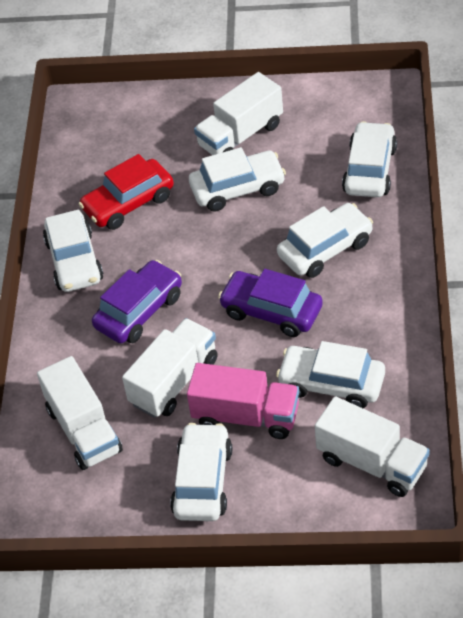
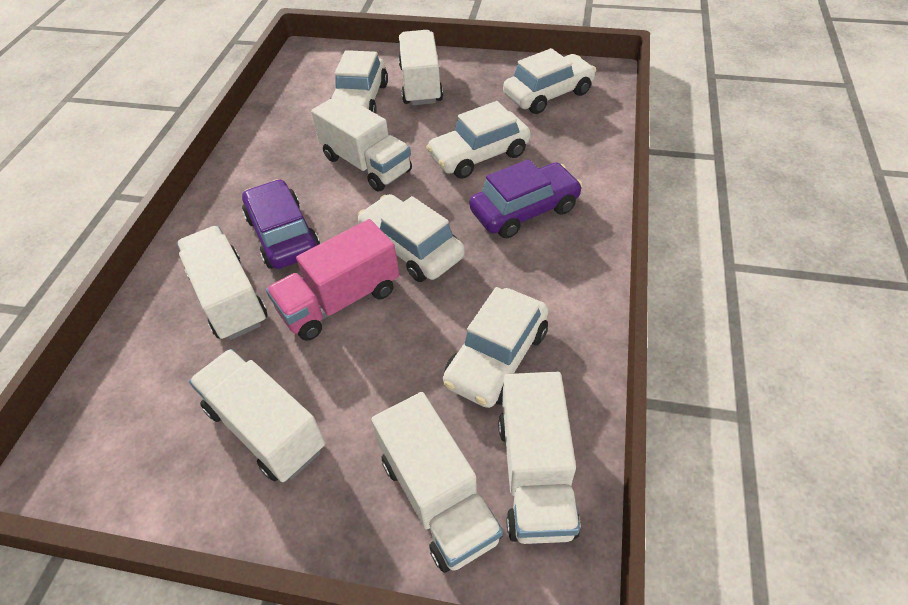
red car: 1 -> 0
white car: 6 -> 5
white truck: 4 -> 6

